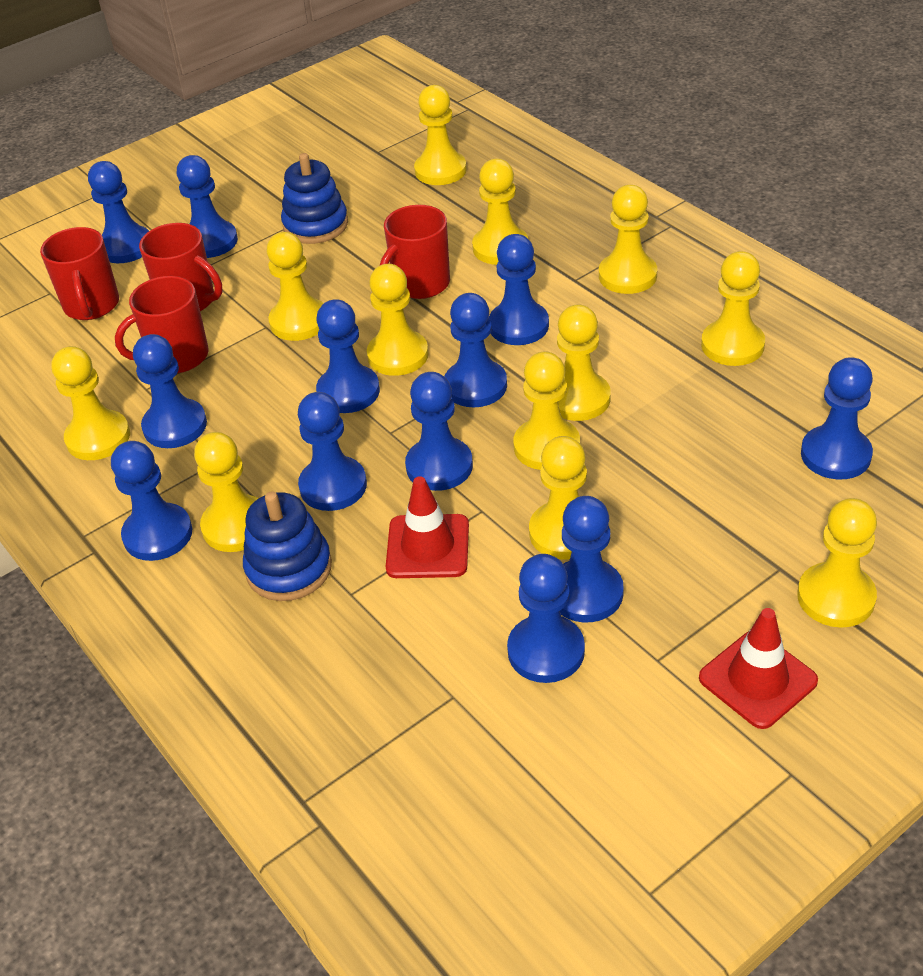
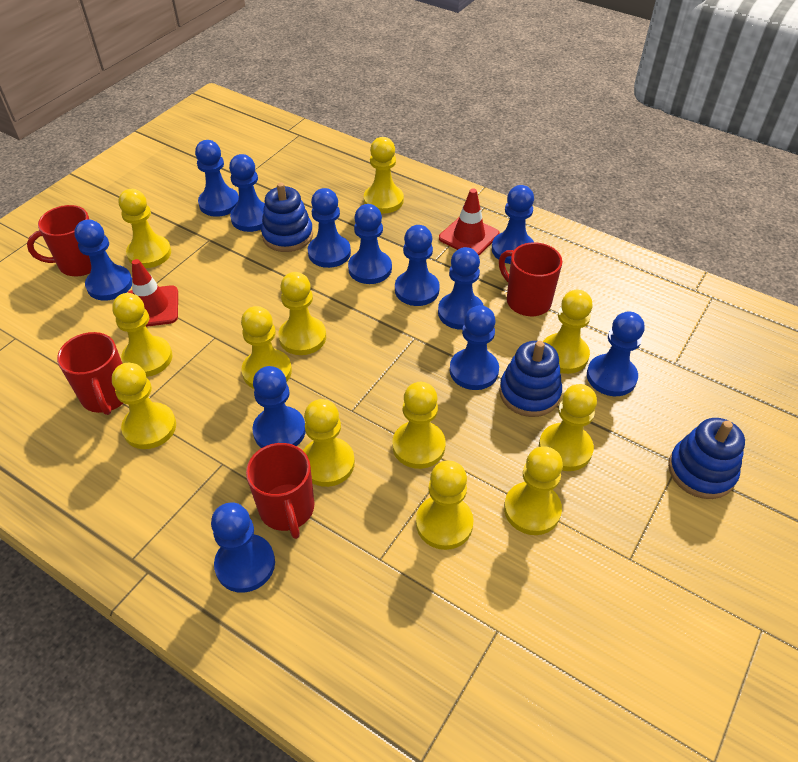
blue stacking toy: 2 -> 3

